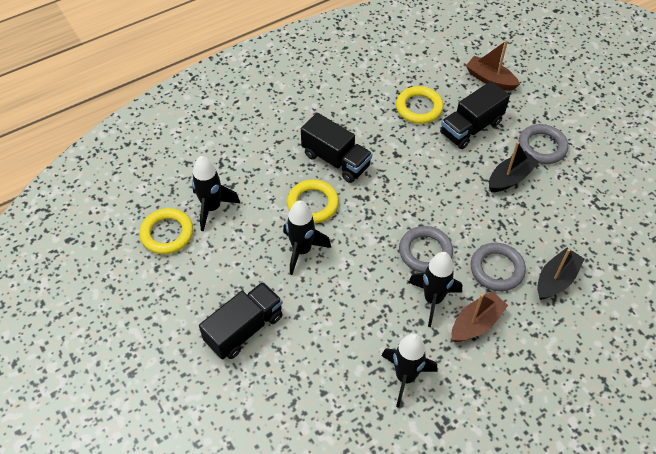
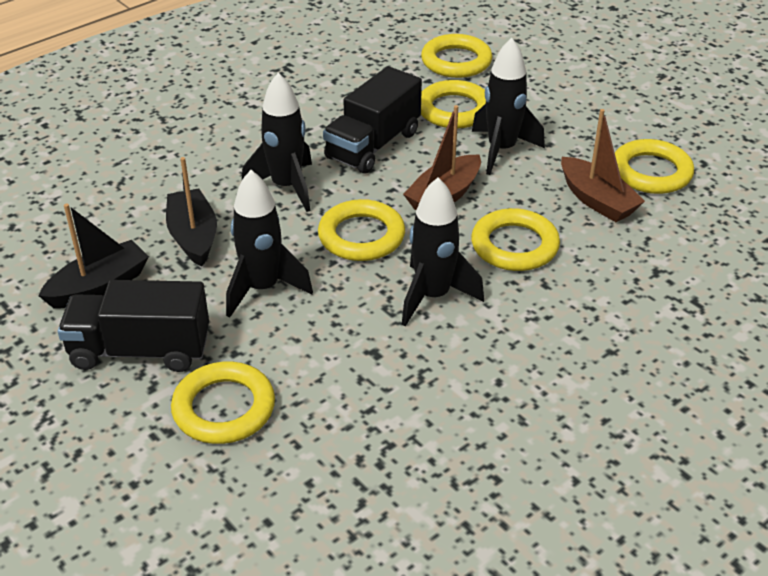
black truck: 3 -> 2
grey ring: 3 -> 0
yellow ring: 3 -> 6

